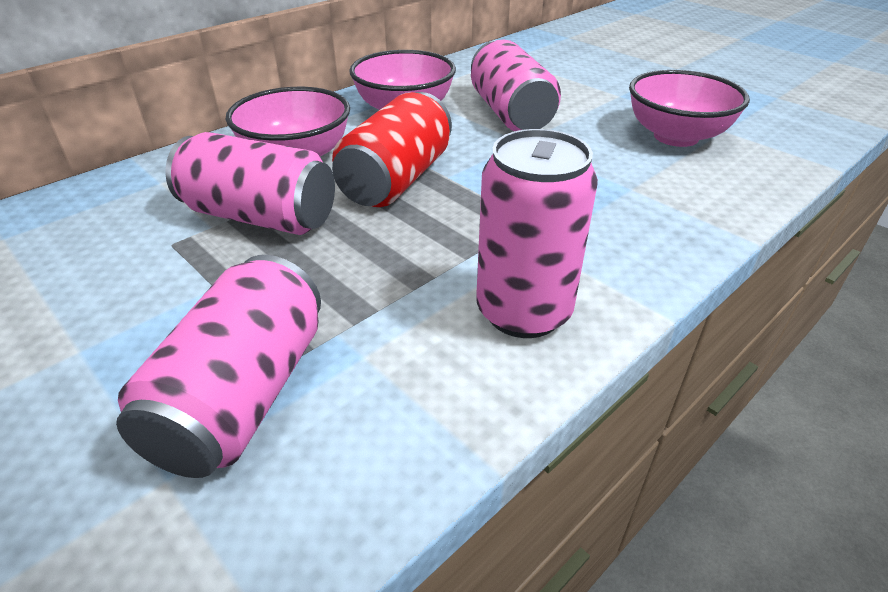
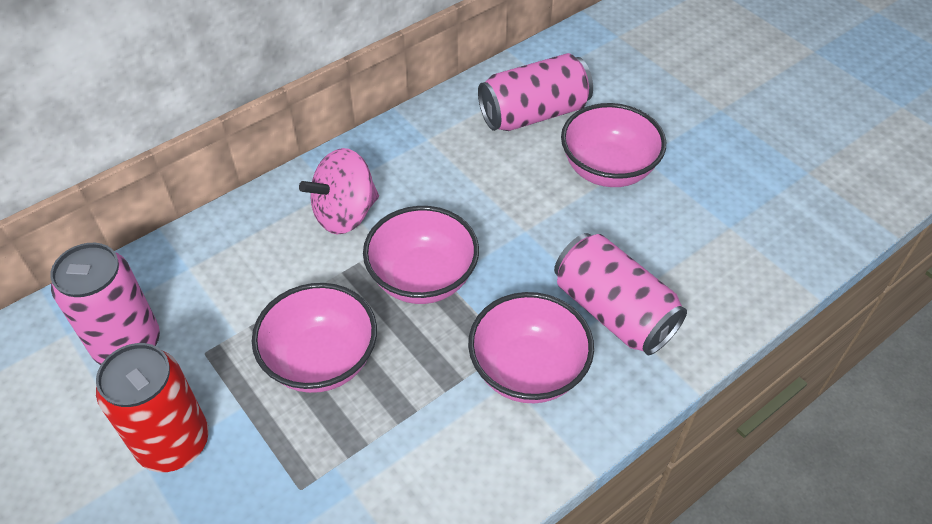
pink bowl: 3 -> 4
pink can: 4 -> 3
pink spinning top: 0 -> 1

